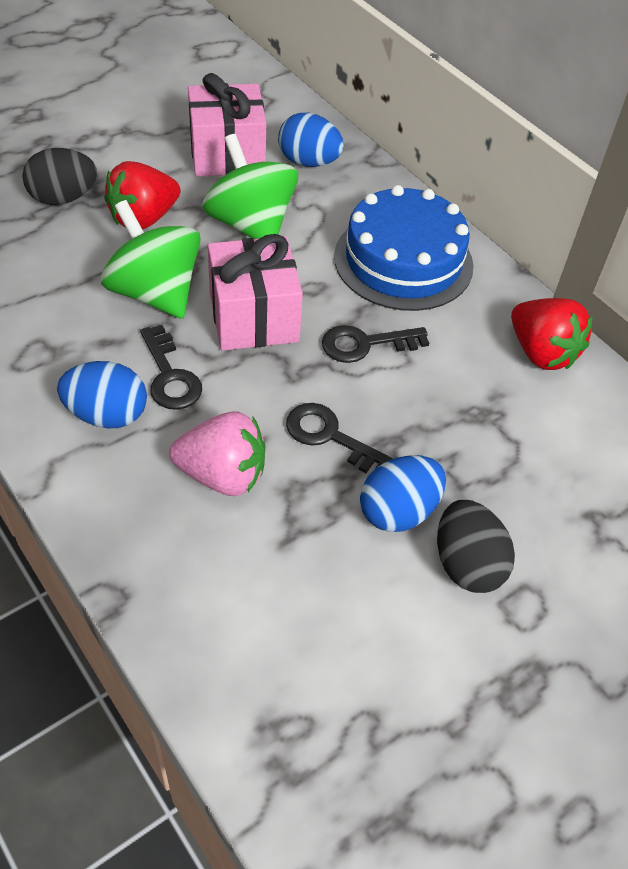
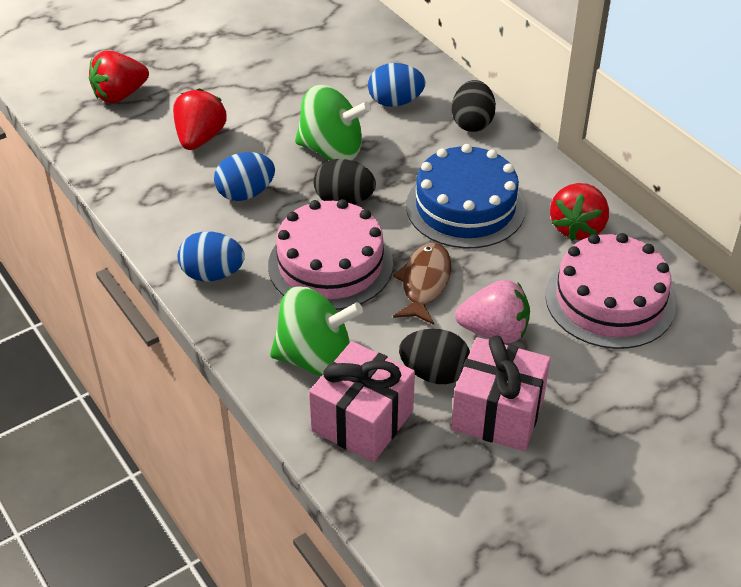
black egg: 2 -> 3
black key: 3 -> 0
brown fish: 0 -> 1
pink cake: 0 -> 2
red strawberry: 2 -> 3

